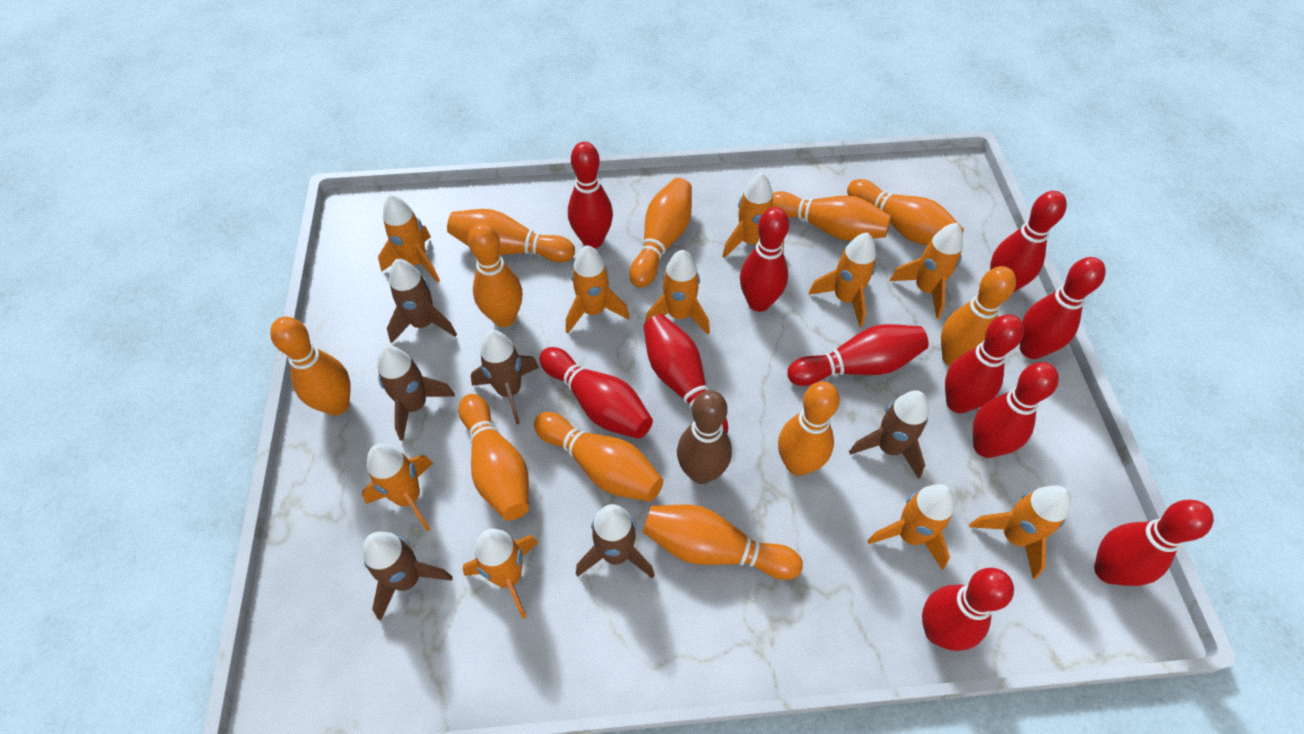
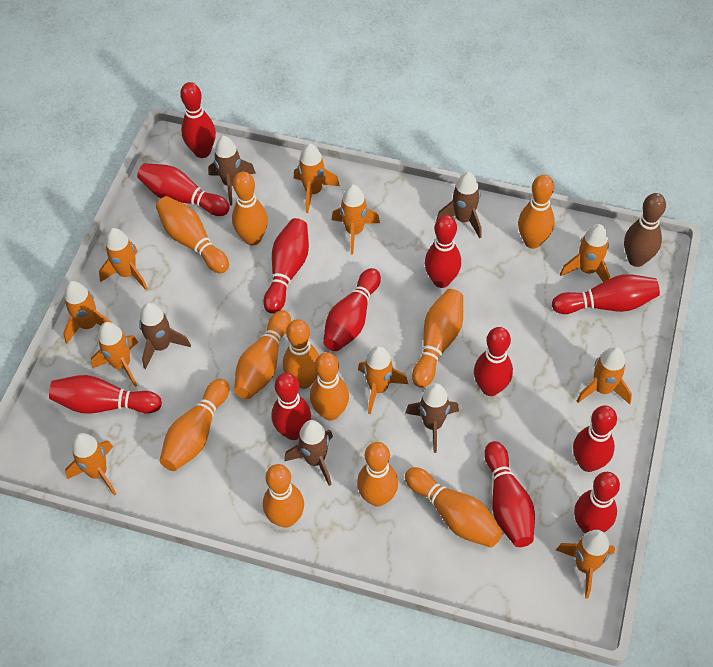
brown rocket: 6 -> 5
red bowling pin: 11 -> 12

